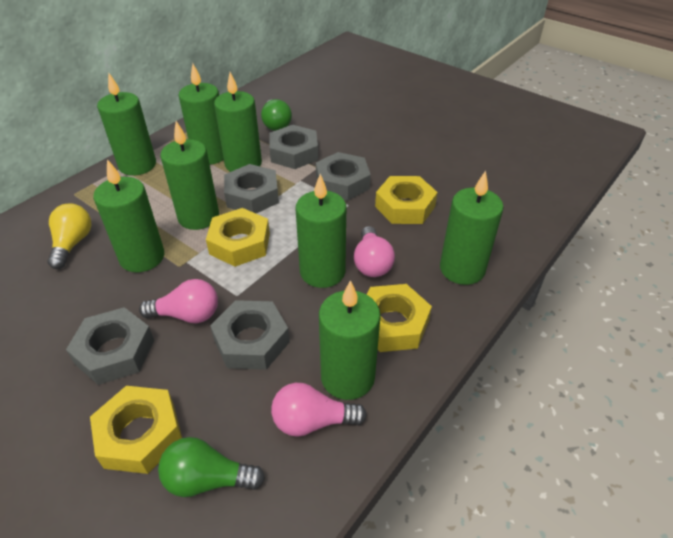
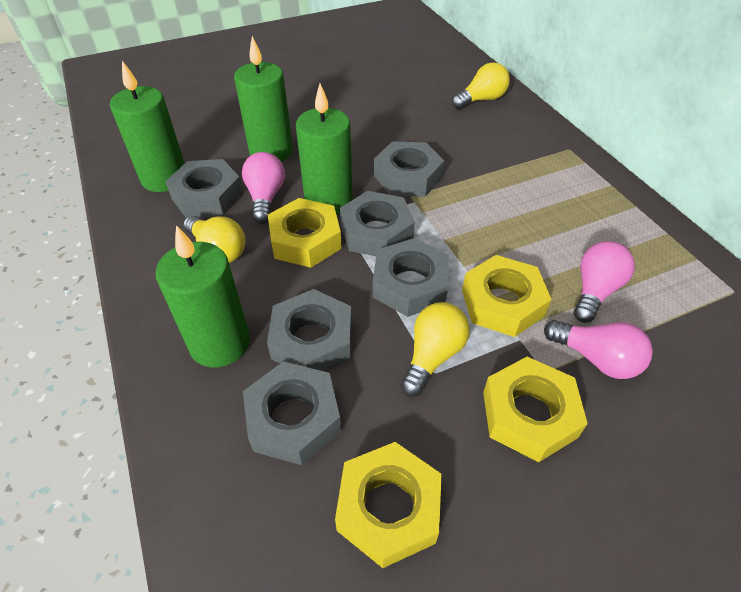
green candle: 8 -> 4
green light bulb: 2 -> 0
grey nut: 5 -> 6
yellow light bulb: 1 -> 3

